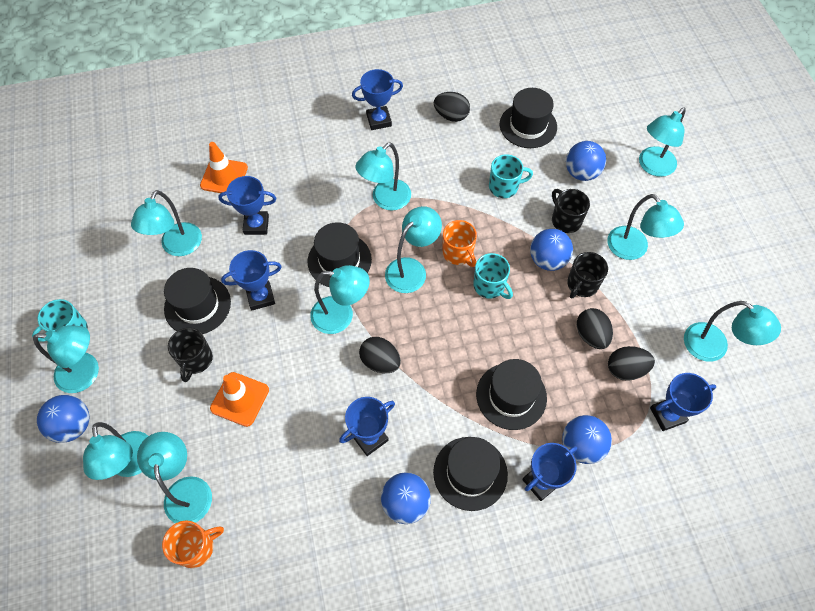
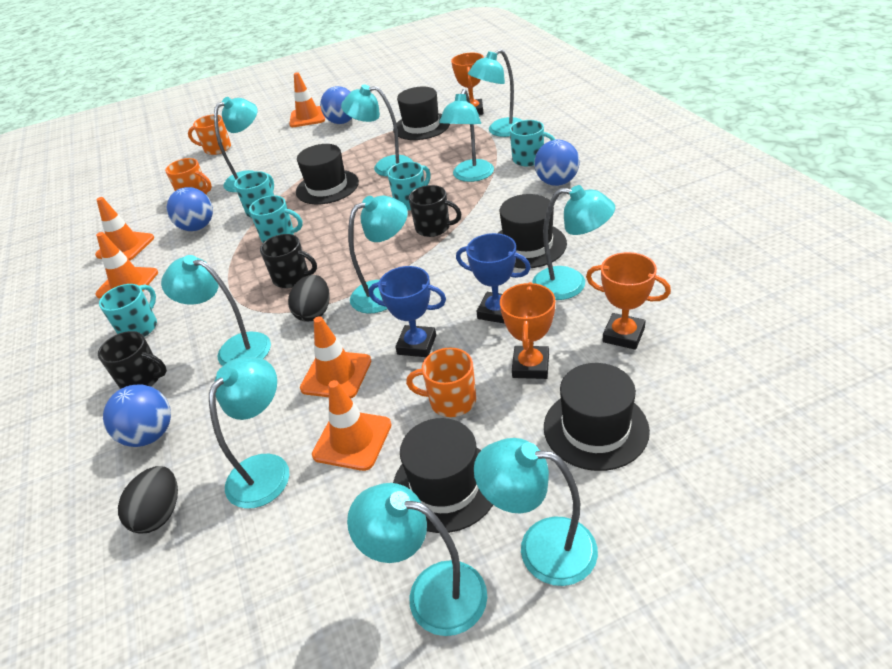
black egg: 4 -> 2
blue ball: 5 -> 4
blue trophy: 6 -> 2
orange mug: 2 -> 3
orange traffic cone: 2 -> 5
orange trophy: 0 -> 3
turquoise mug: 3 -> 5

